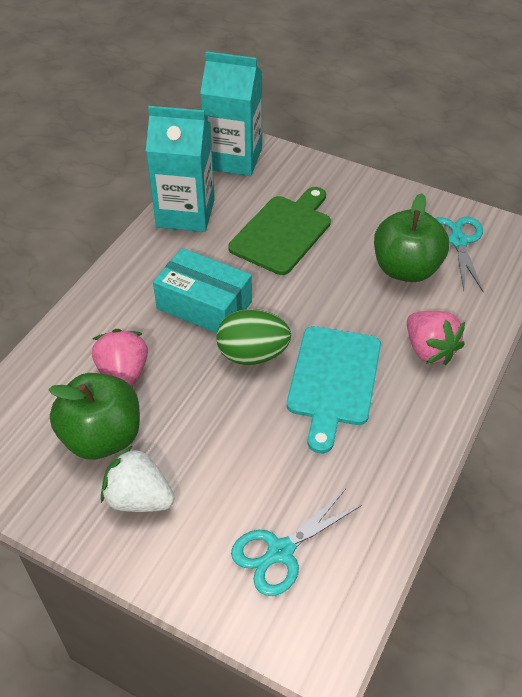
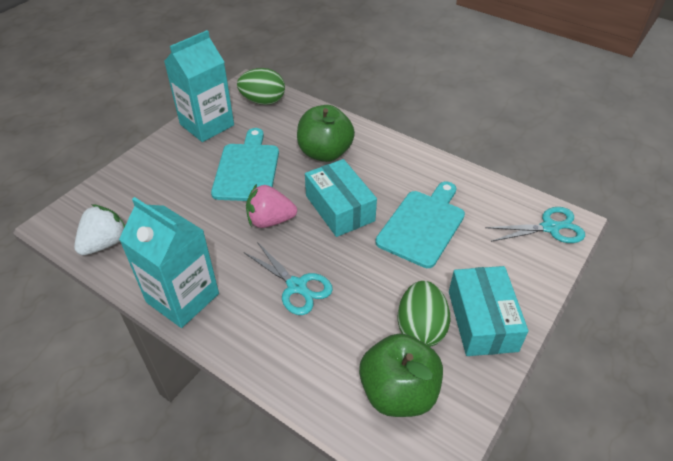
green cutting board: 1 -> 0
green egg: 1 -> 2
pink strawberry: 2 -> 1
turquoise box: 1 -> 2
turquoise cutting board: 1 -> 2

